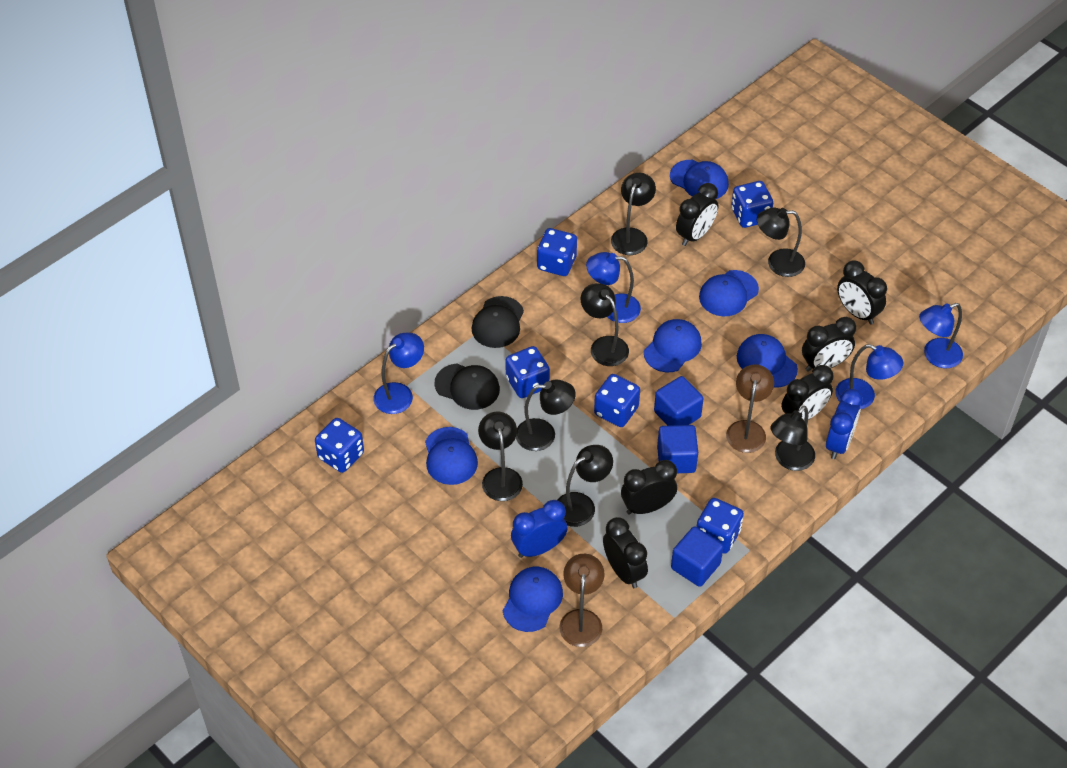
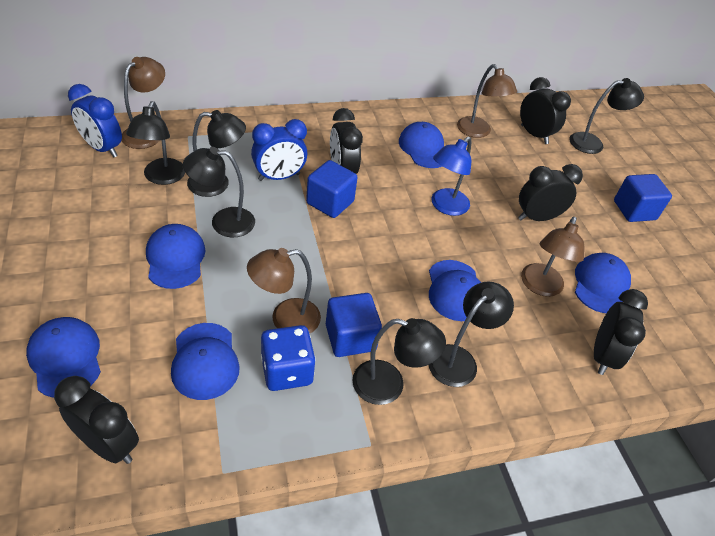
black cap: 2 -> 0
black clock: 6 -> 5
black lamp: 7 -> 6
blue dice: 6 -> 1
blue lamp: 4 -> 1
brown lamp: 2 -> 4

